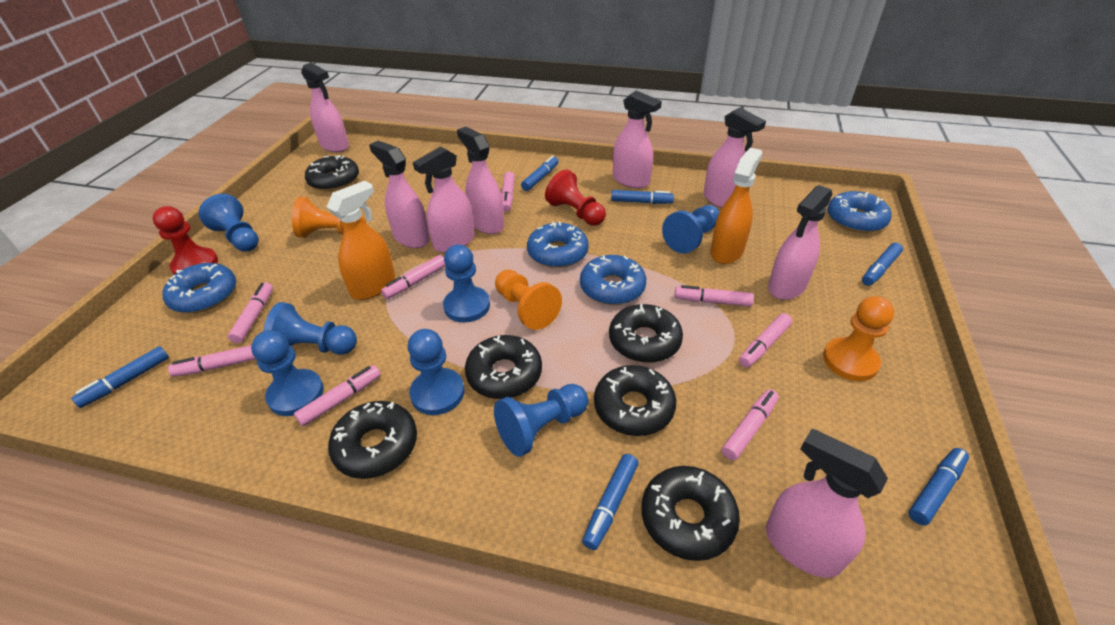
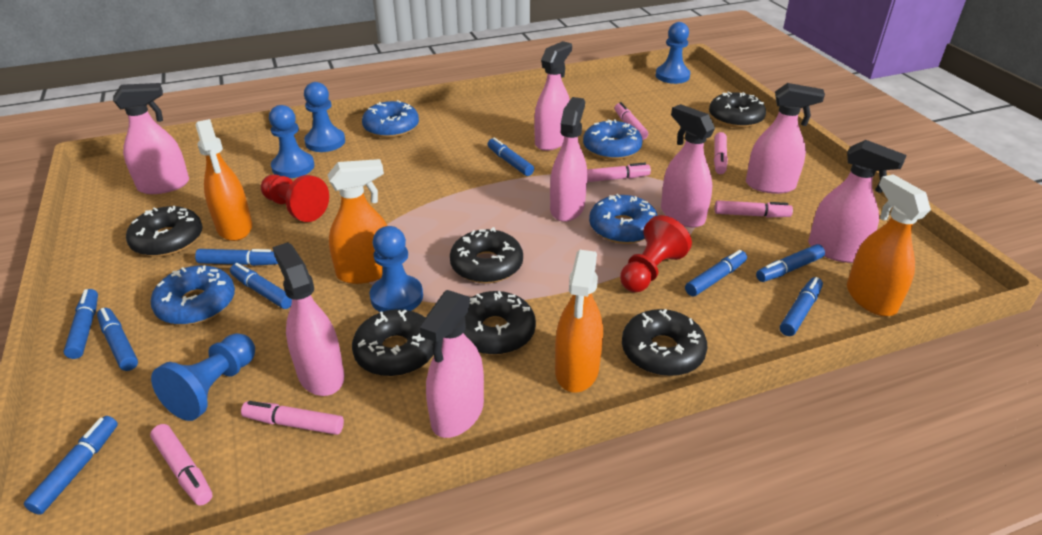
blue marker: 6 -> 9
blue pawn: 7 -> 5
orange pawn: 3 -> 0
orange spray bottle: 2 -> 4
pink marker: 8 -> 6

